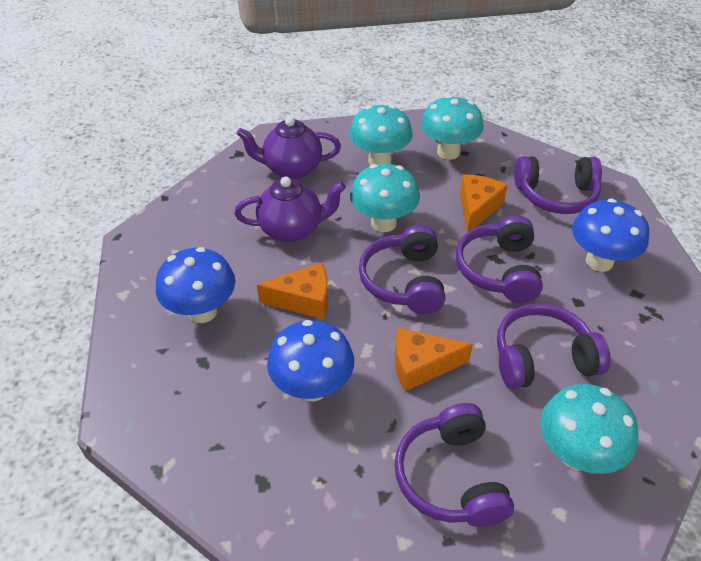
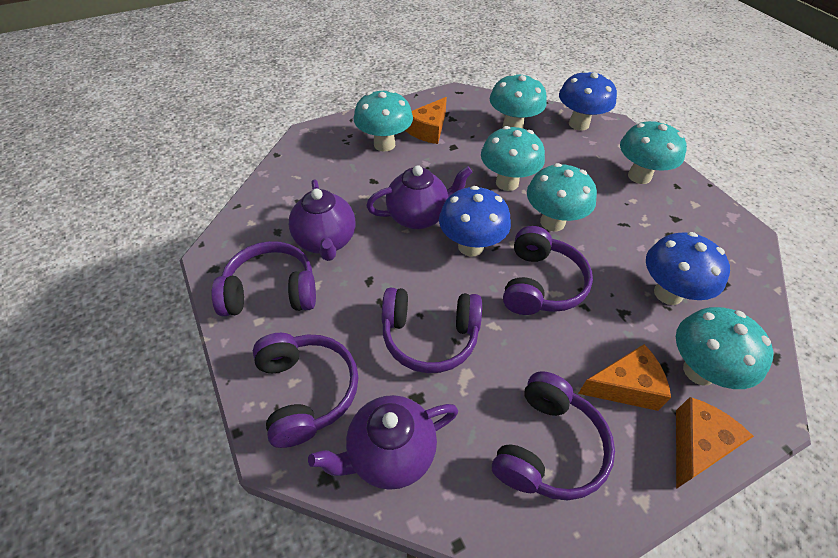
purple teapot: 2 -> 3
turquoise mushroom: 4 -> 6

